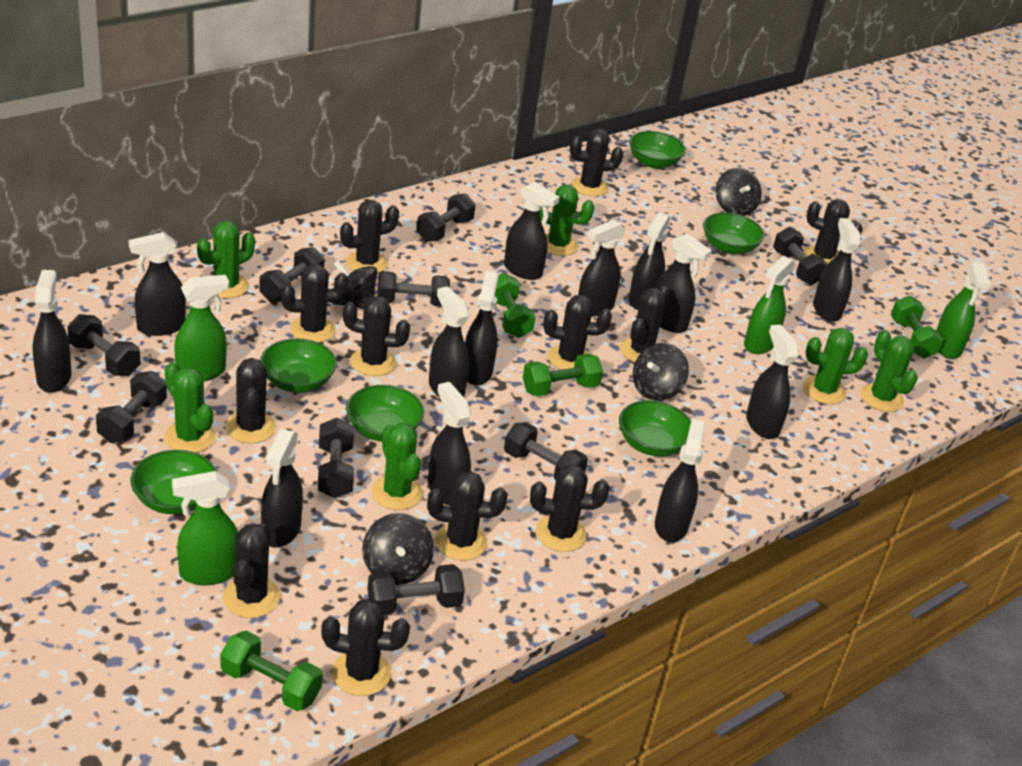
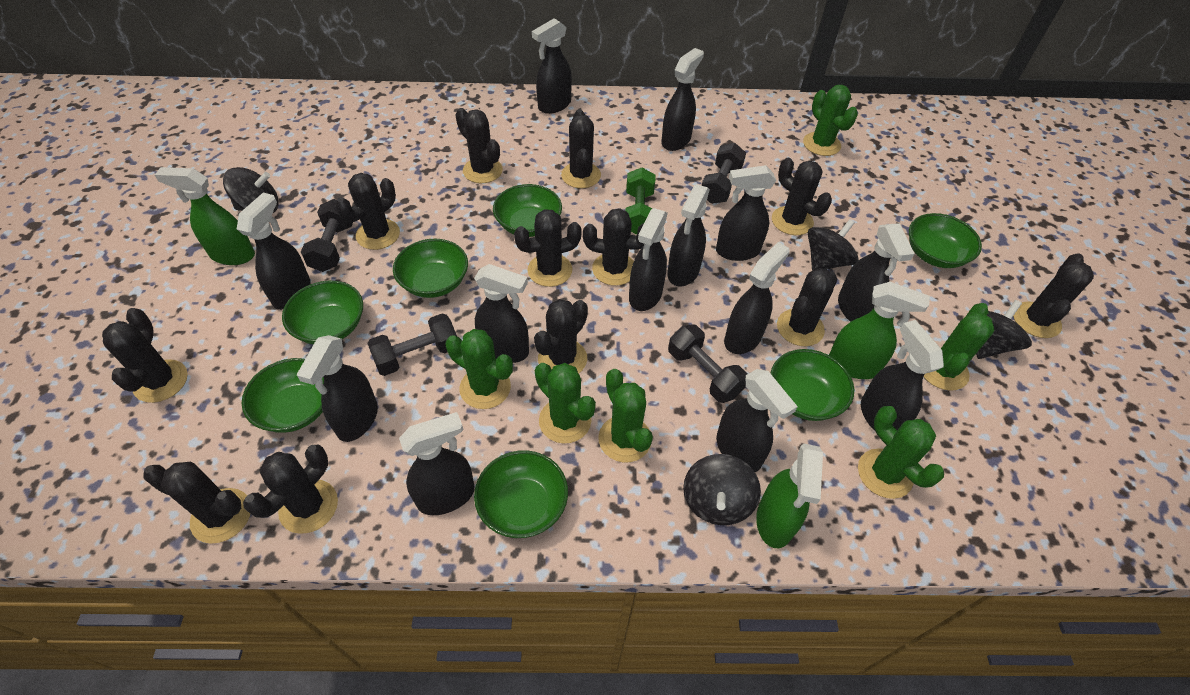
black dumbbell: 9 -> 4
green bowl: 6 -> 7
green dumbbell: 4 -> 1
green spray bottle: 4 -> 3

